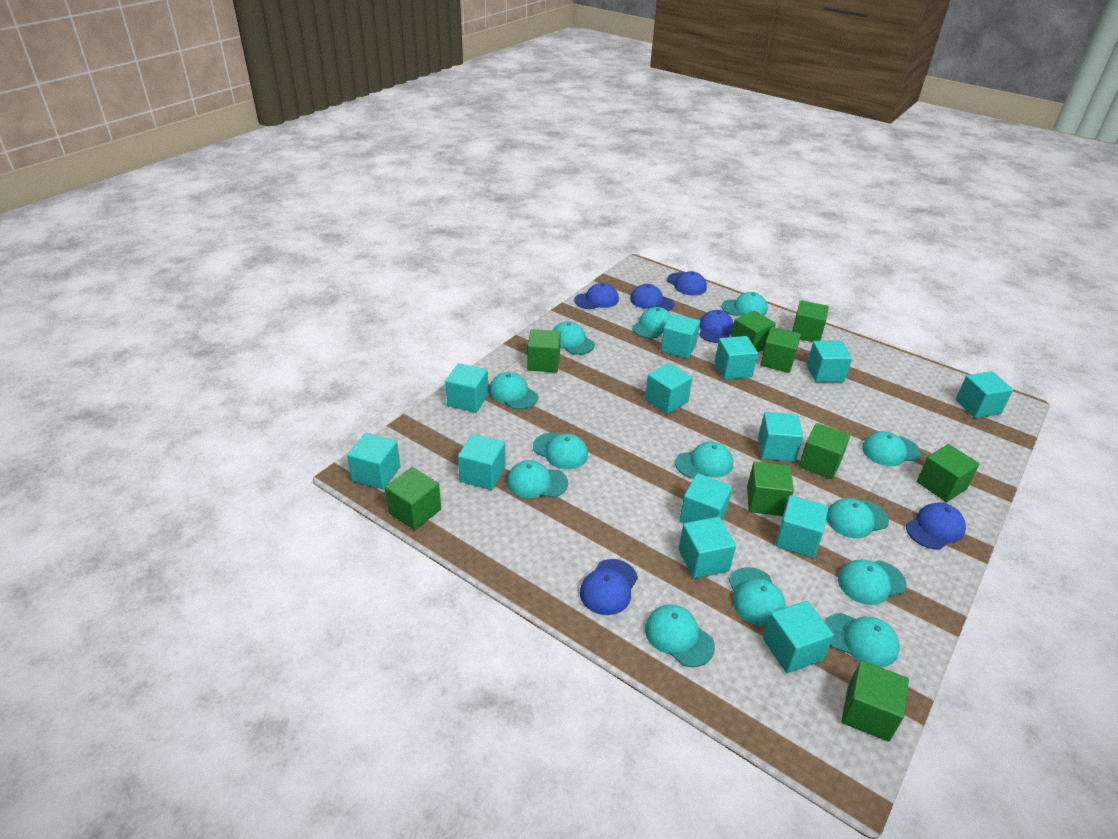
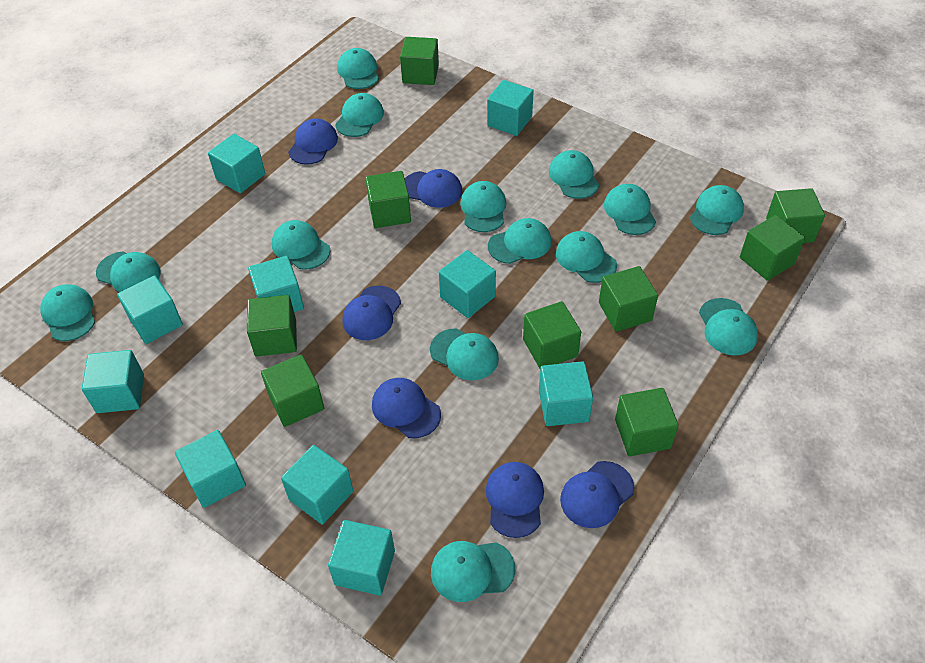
turquoise cap: 13 -> 14
turquoise cube: 13 -> 10

